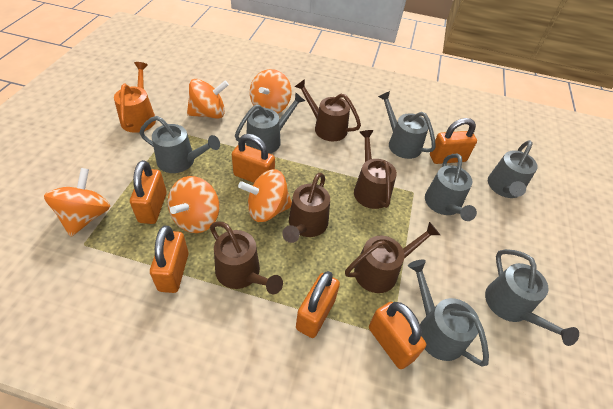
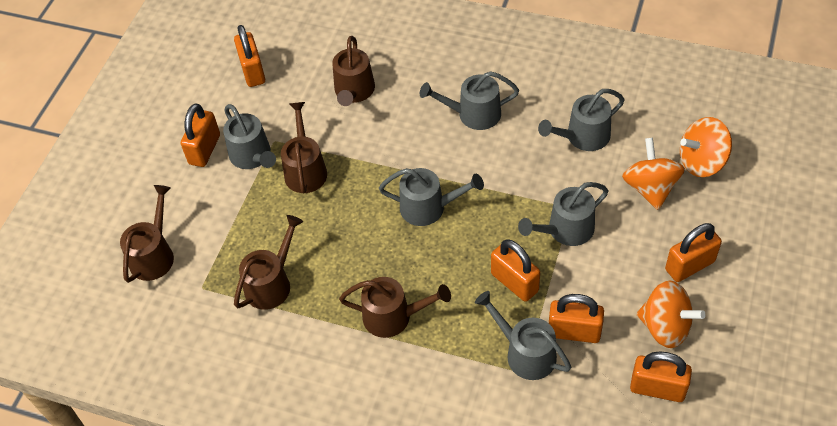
grey watering can: 7 -> 6
orange spinning top: 5 -> 3
orange watering can: 1 -> 0

